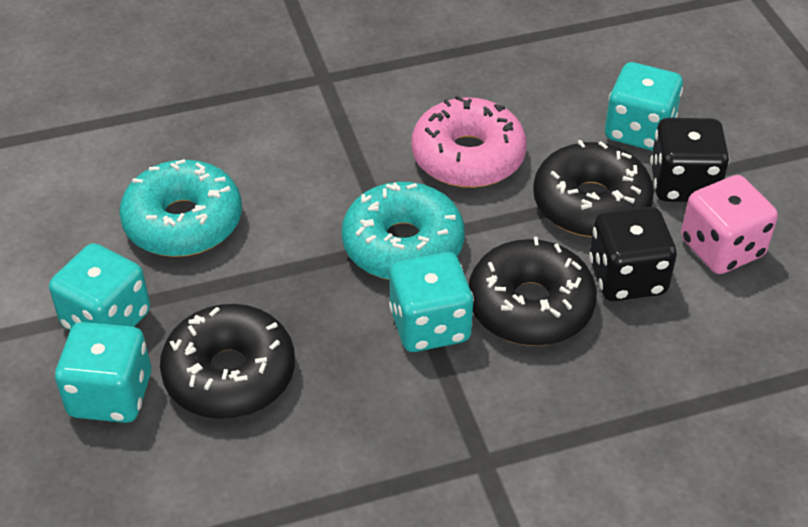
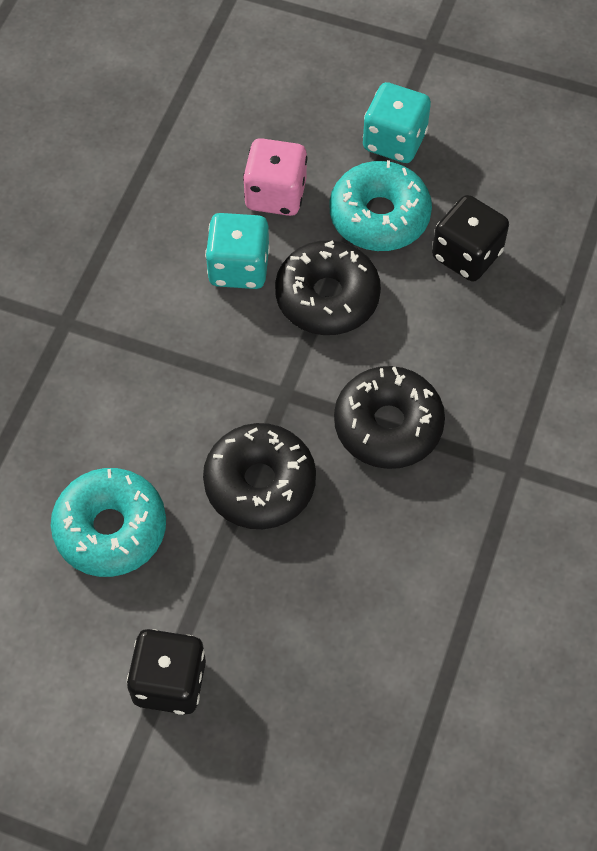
pink donut: 1 -> 0
turquoise dice: 4 -> 2

